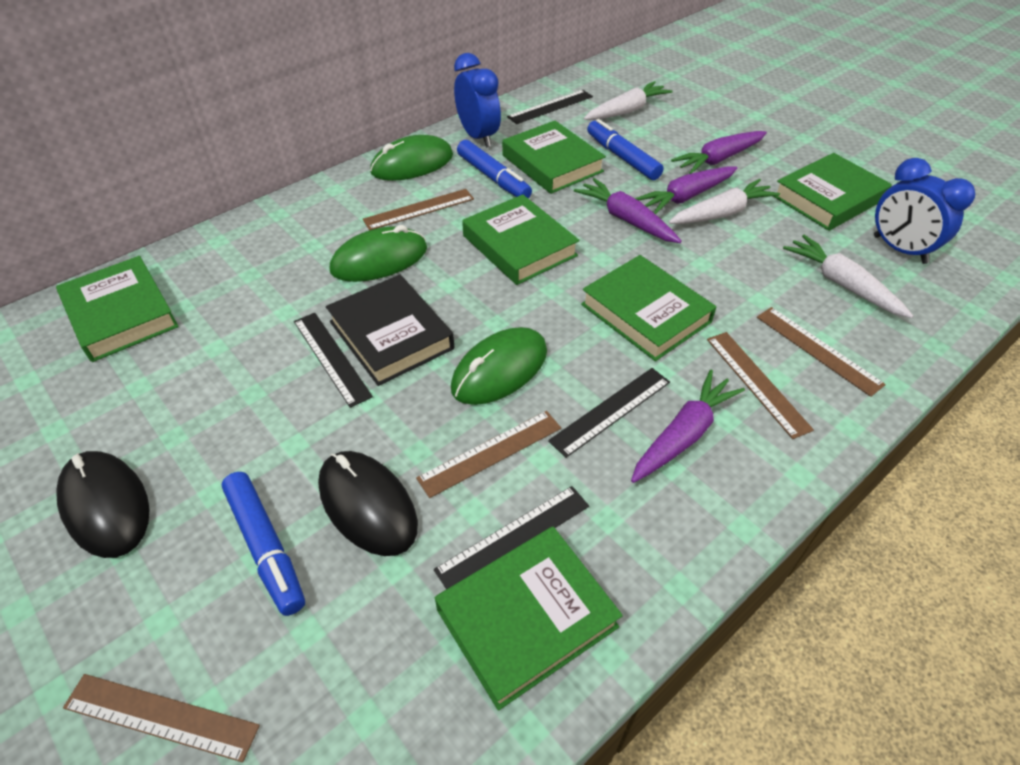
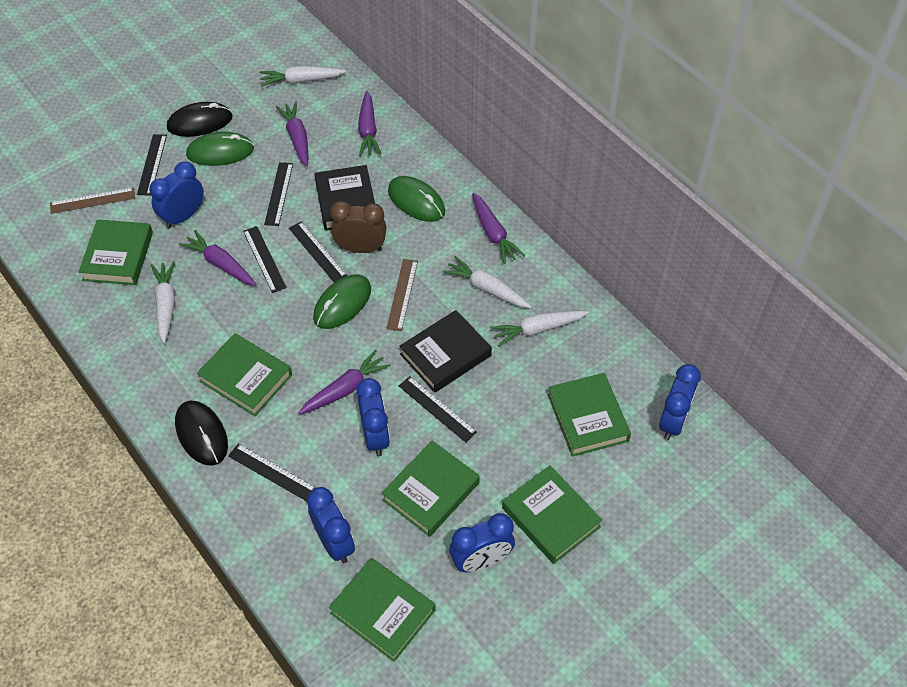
black book: 1 -> 2
black ruler: 4 -> 6
blue clock: 2 -> 5
blue marker: 3 -> 0
brown clock: 0 -> 1
brown ruler: 5 -> 2
purple carrot: 4 -> 5
white carrot: 3 -> 4

